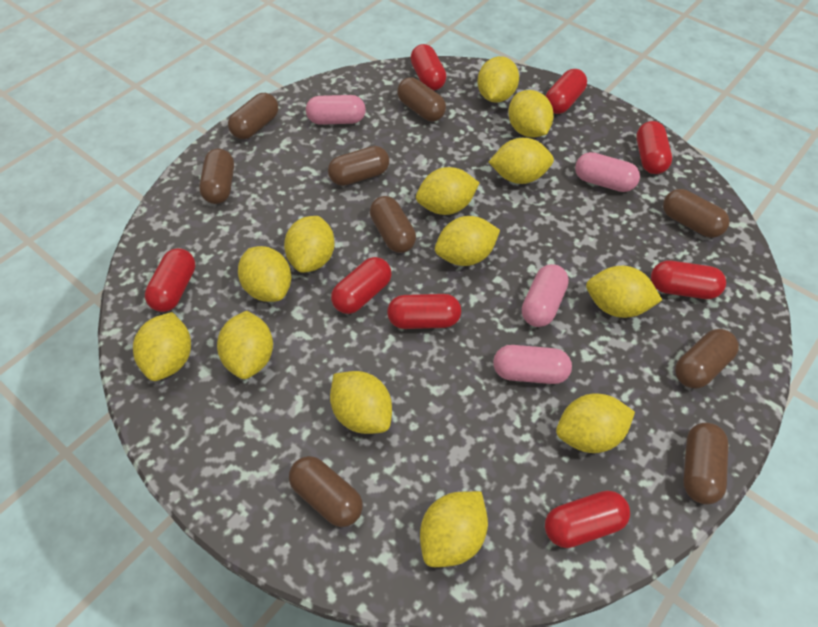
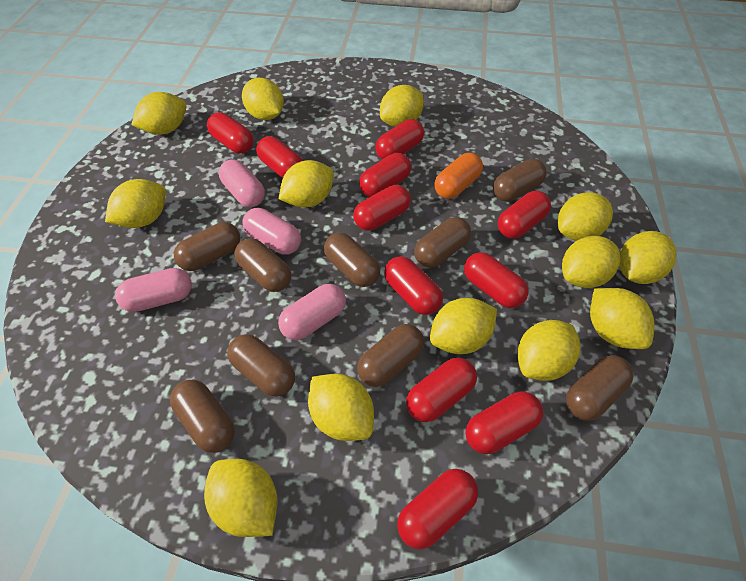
orange capsule: 0 -> 1
red capsule: 8 -> 11

